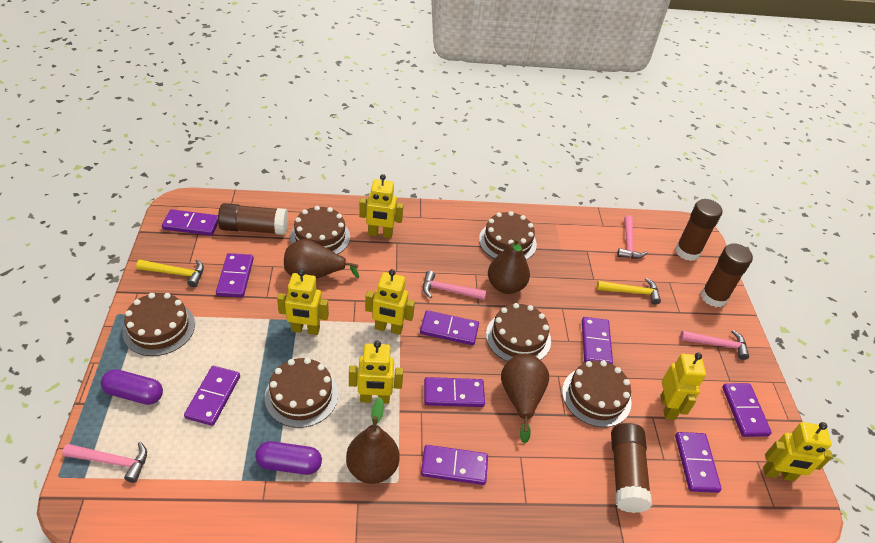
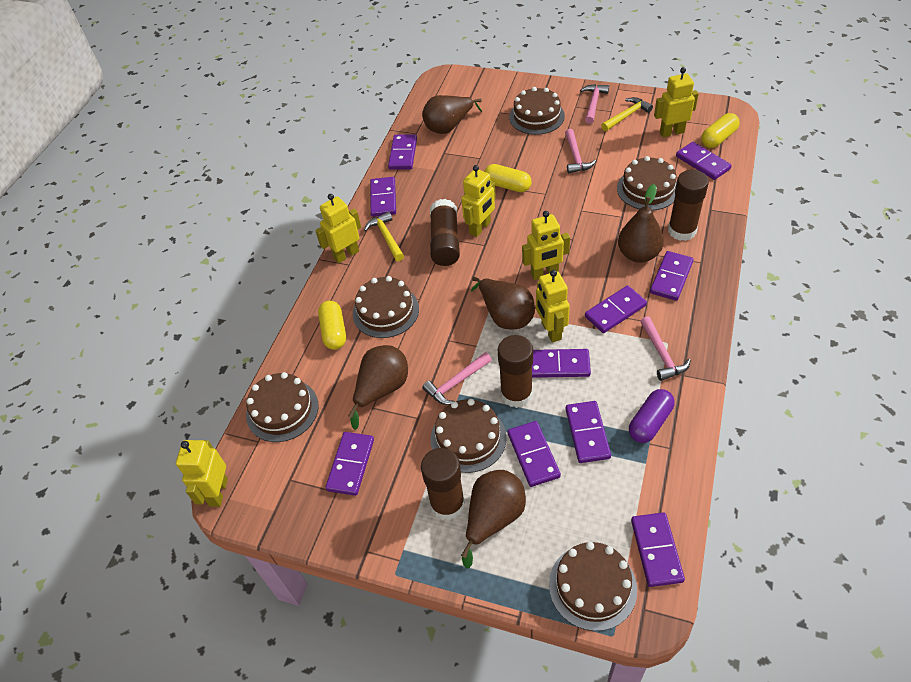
brown pear: 4 -> 5
purple capsule: 2 -> 1
purple domino: 9 -> 10
yellow capsule: 0 -> 3

